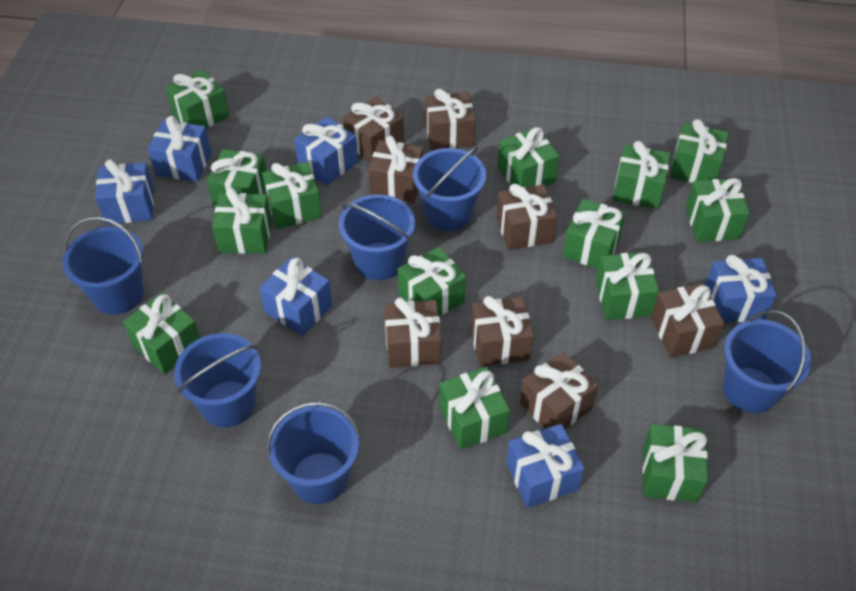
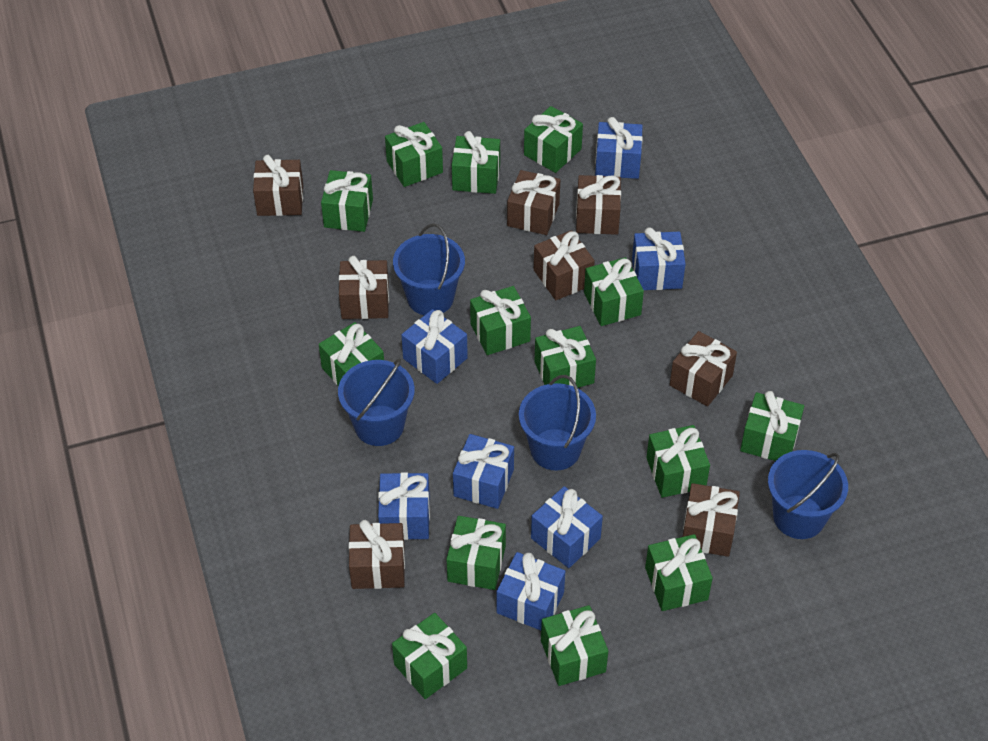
blue bucket: 6 -> 4
blue gift: 6 -> 7

